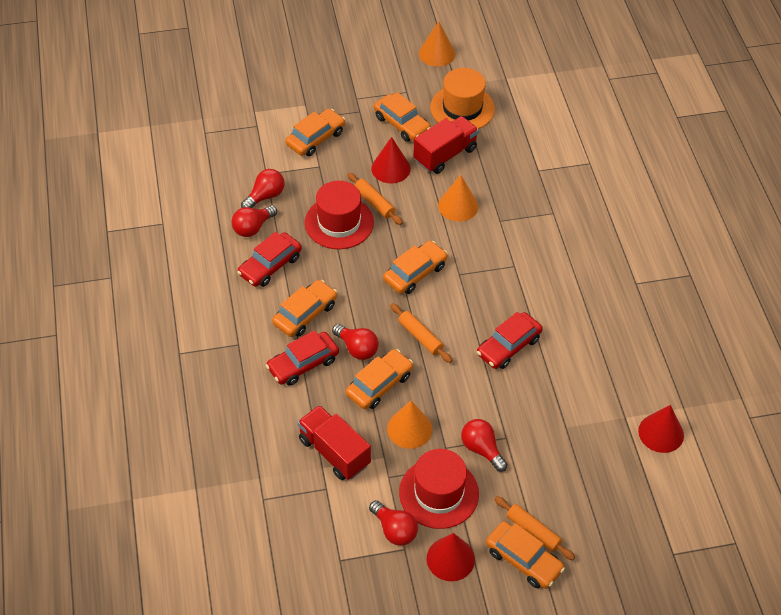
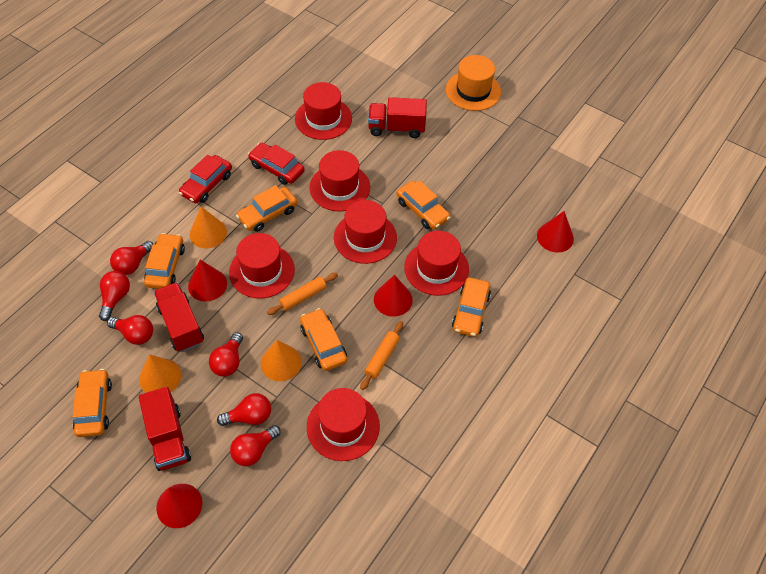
orange rolling pin: 3 -> 2
red car: 3 -> 2
red cone: 3 -> 4
red hat: 2 -> 6
red light bulb: 5 -> 6
red truck: 2 -> 3

